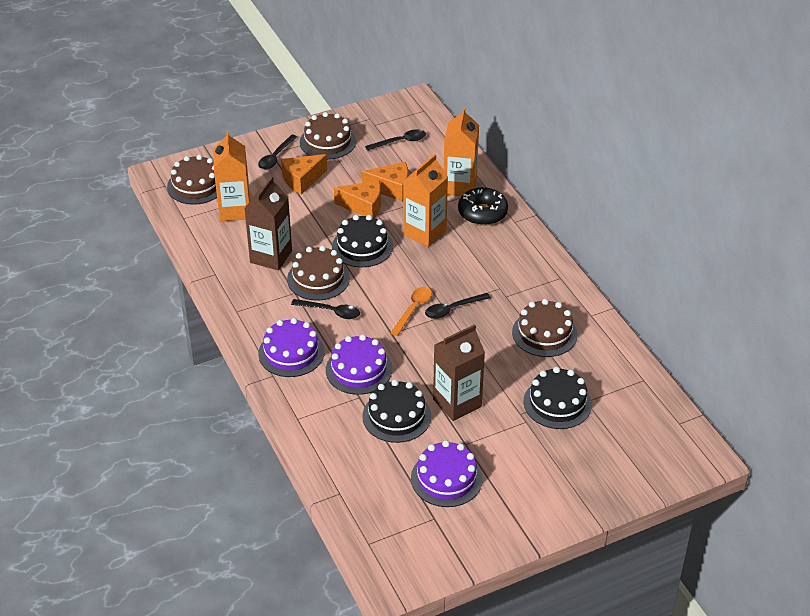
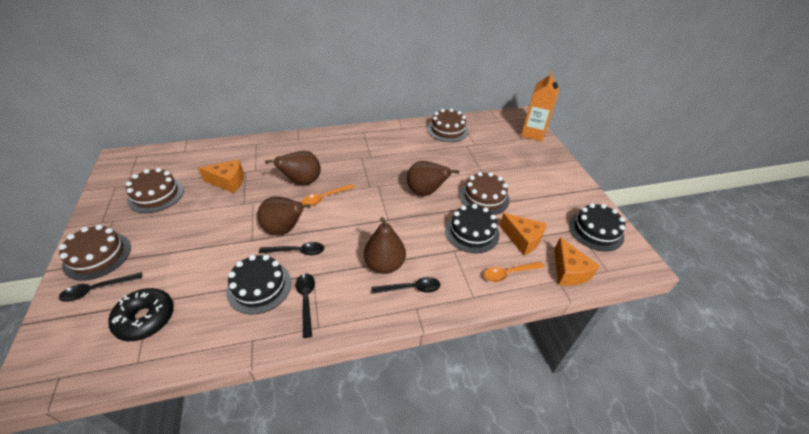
brown carton: 2 -> 0
brown pear: 0 -> 4
orange carton: 3 -> 1
orange spoon: 1 -> 2
purple cake: 3 -> 0

